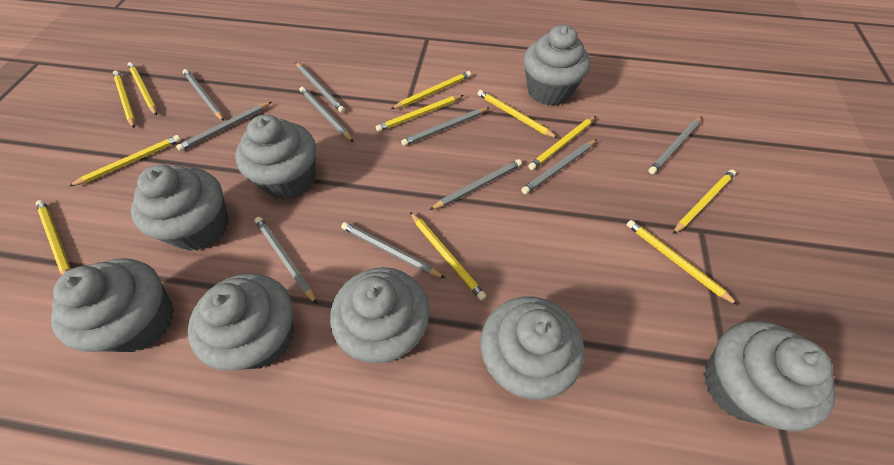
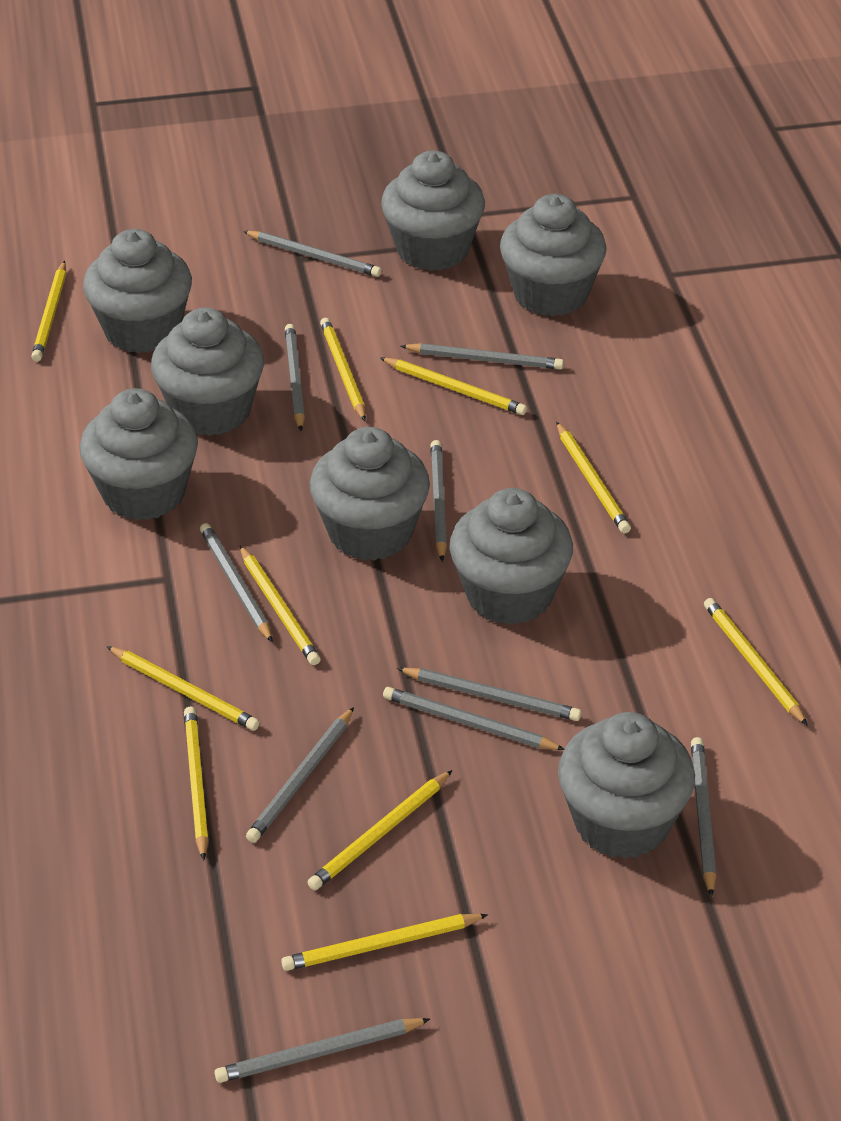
yellow pencil: 11 -> 10

